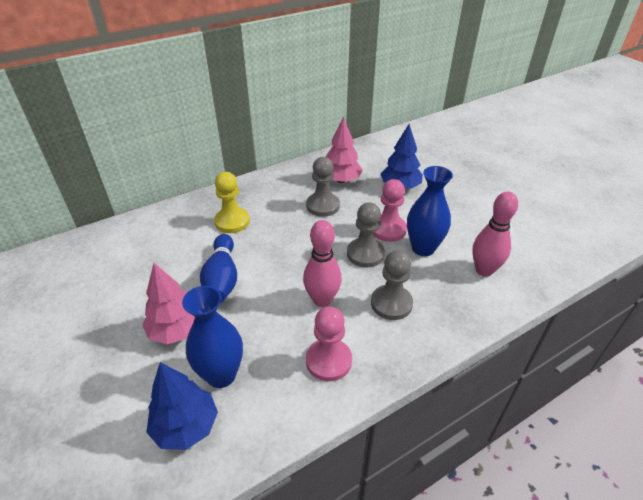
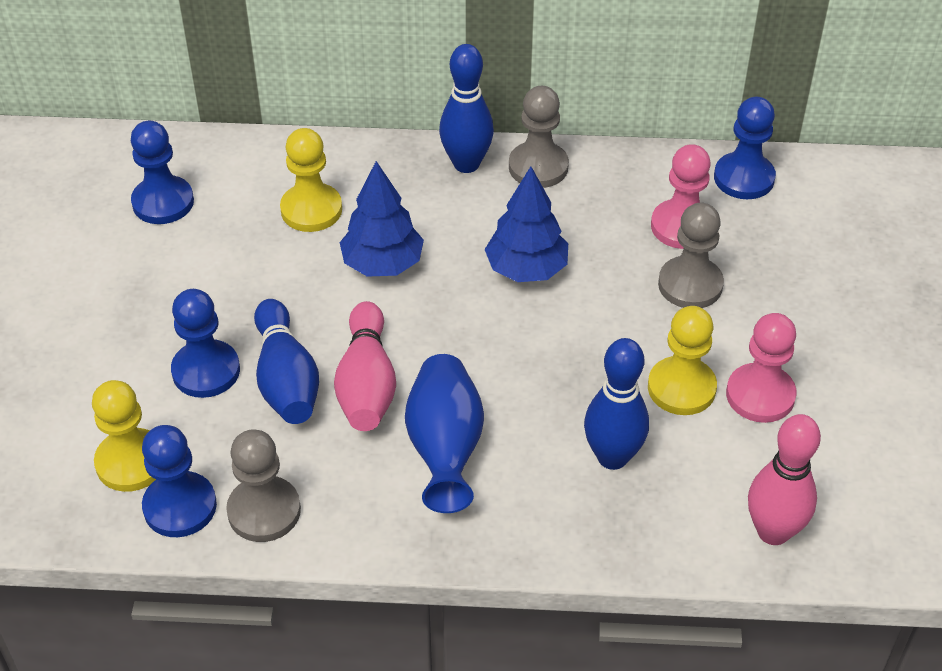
blue bowling pin: 1 -> 3
blue pawn: 0 -> 4
blue vase: 2 -> 1
pink tree: 2 -> 0
yellow pawn: 1 -> 3

